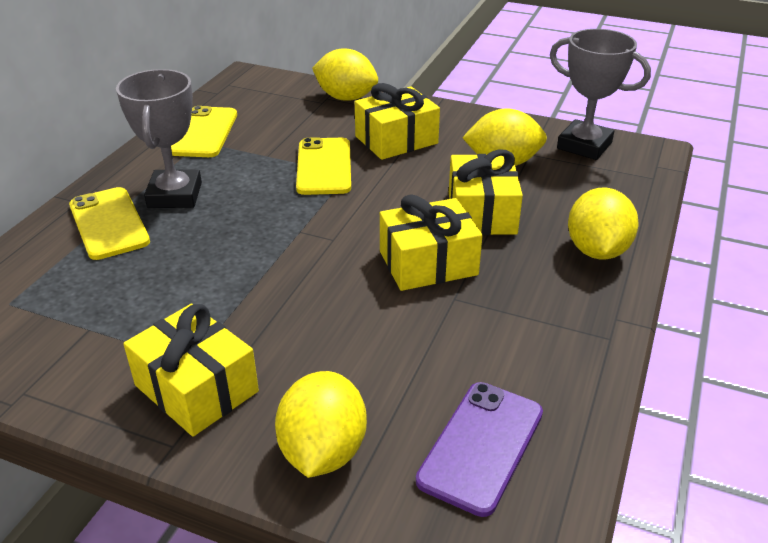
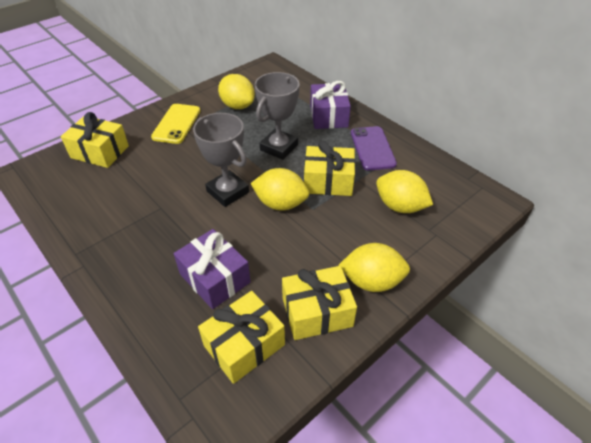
purple gift: 0 -> 2
yellow phone: 3 -> 1

